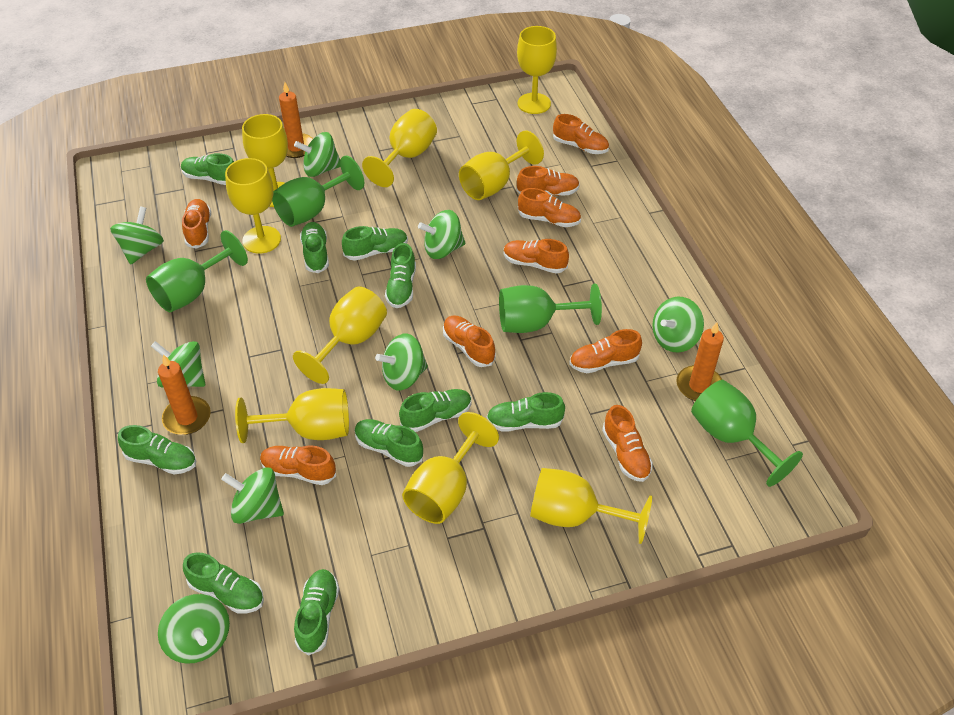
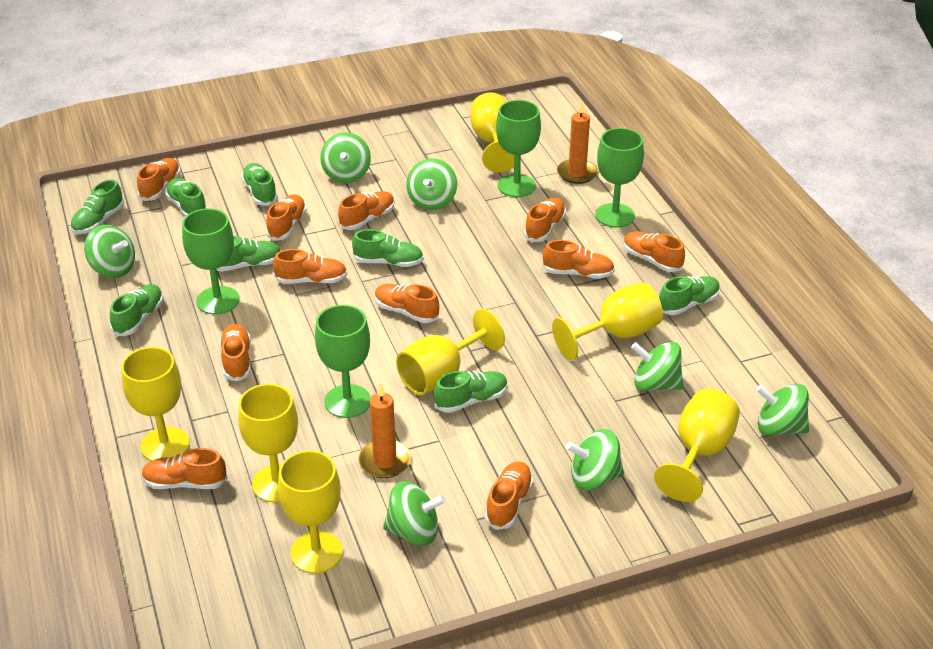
green shoe: 10 -> 8
green spinning top: 8 -> 7
orange candle: 3 -> 2
orange shoe: 9 -> 11
yellow goblet: 9 -> 7

